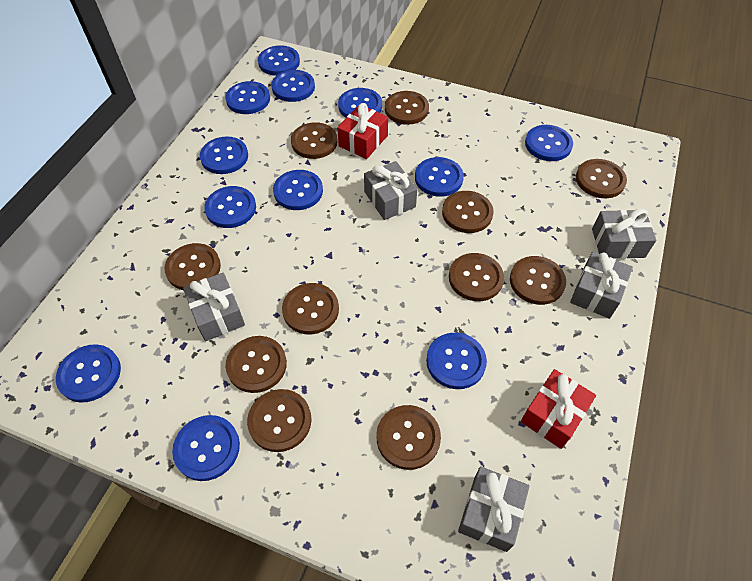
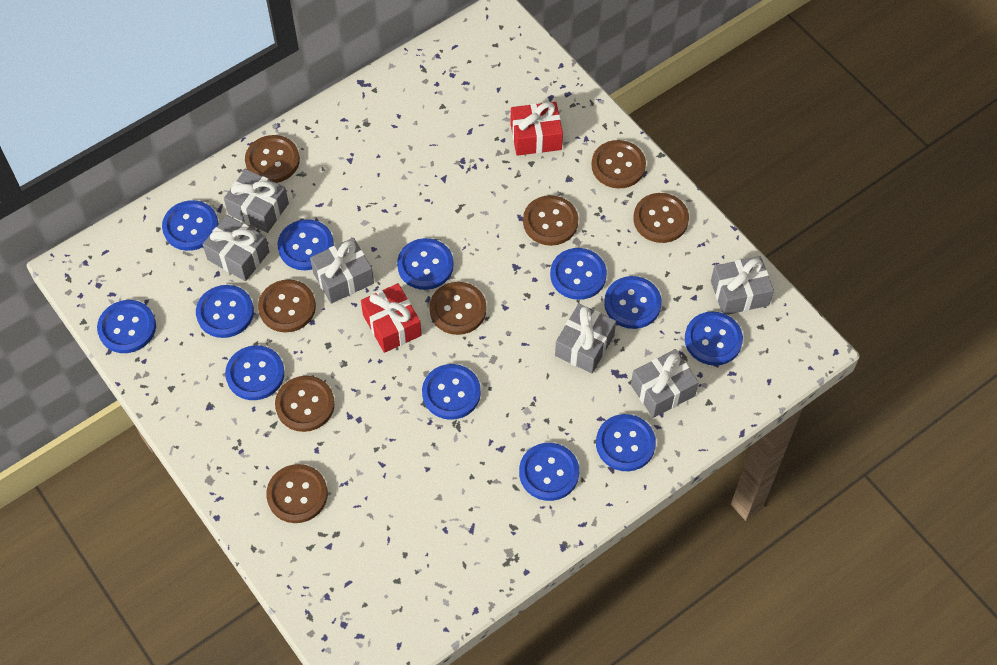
brown button: 11 -> 8
grey gift: 5 -> 6

